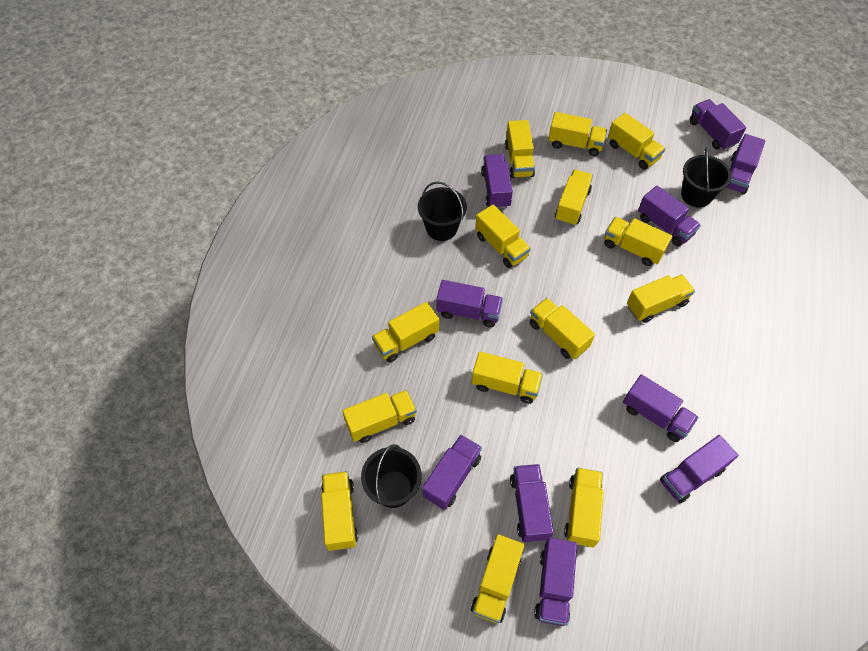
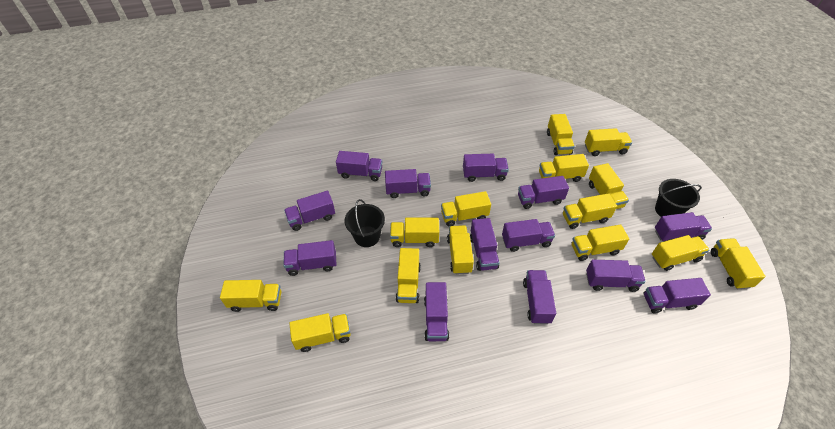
black bucket: 3 -> 2
purple truck: 10 -> 13

